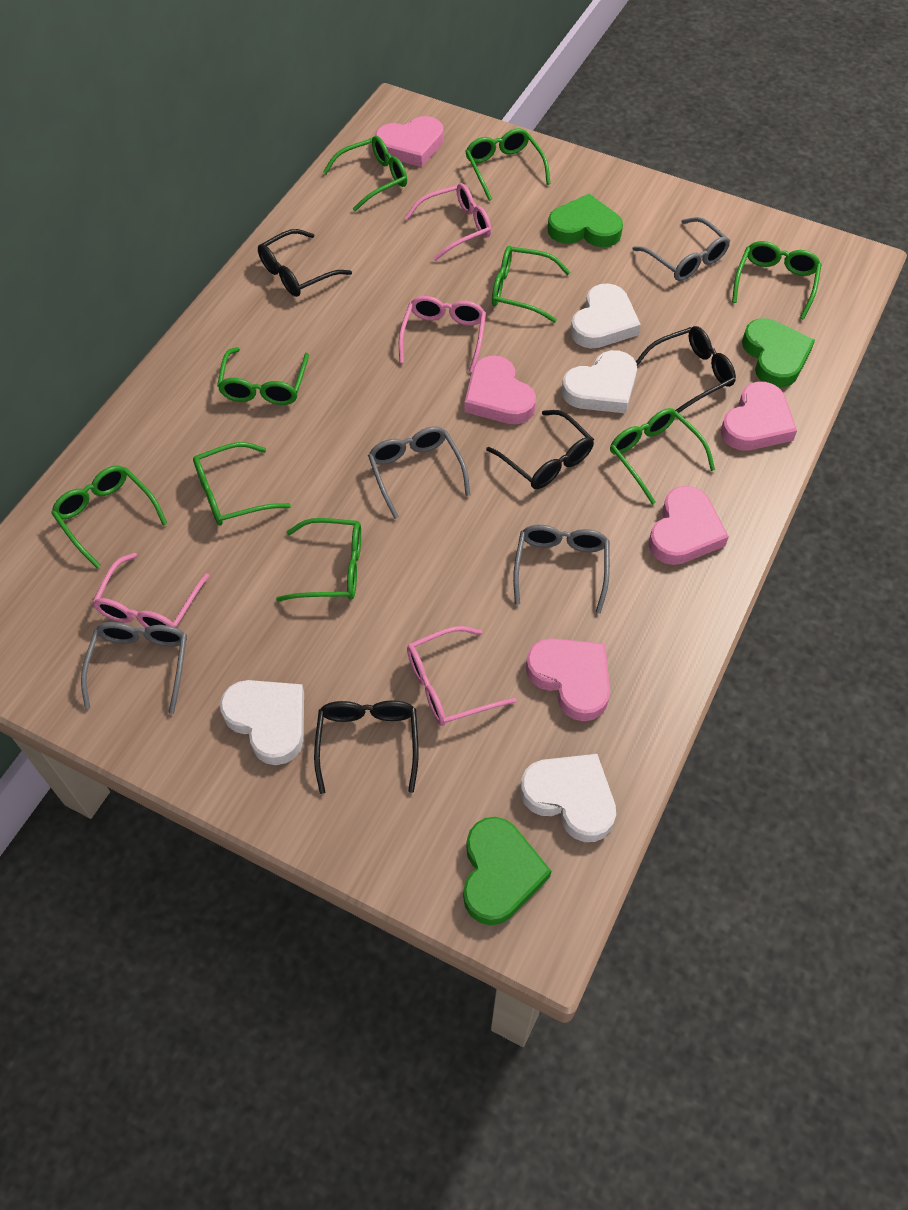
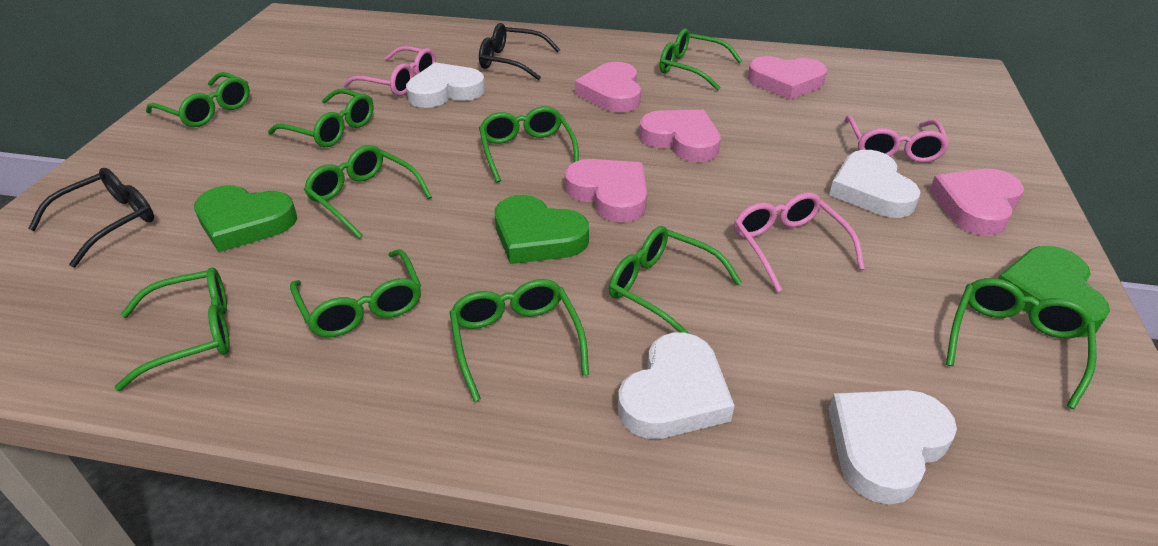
black glasses: 4 -> 2
green glasses: 9 -> 10
grey glasses: 4 -> 0
pink glasses: 4 -> 3

